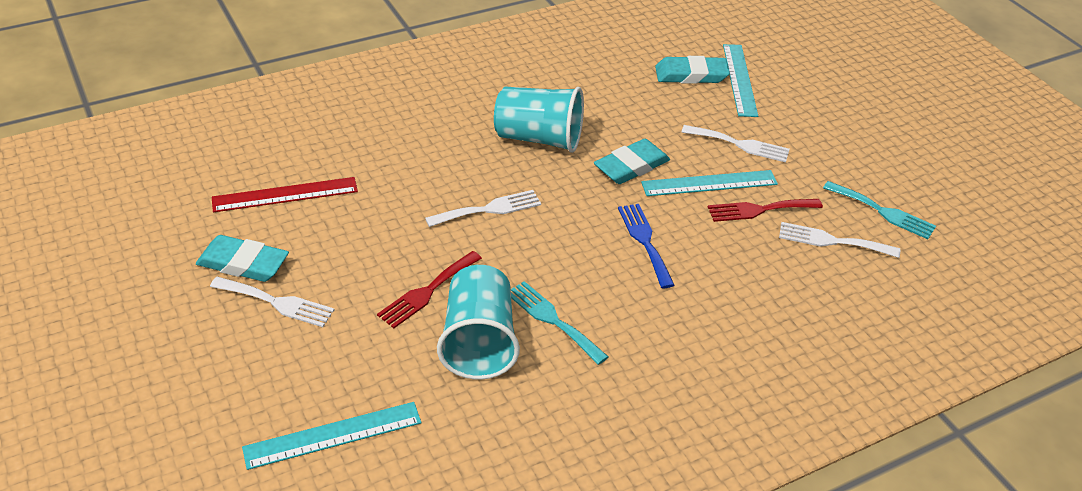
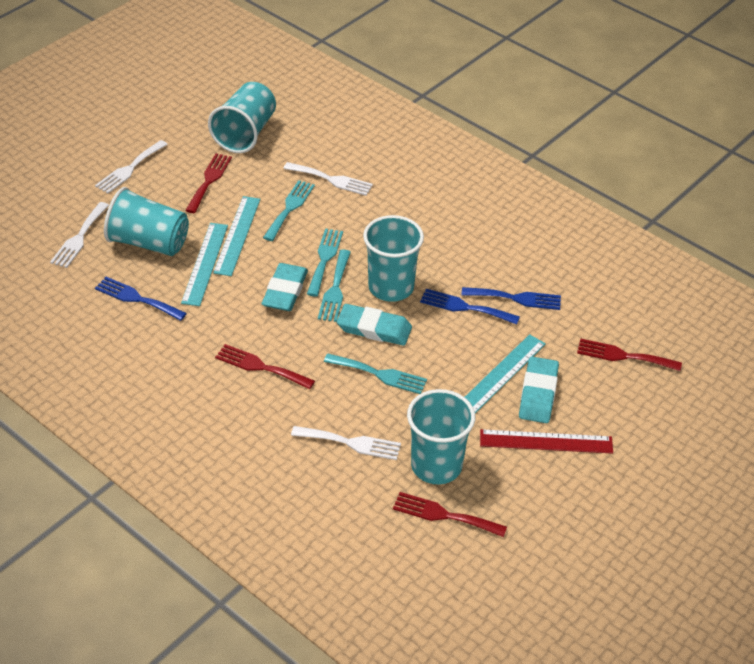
blue fork: 1 -> 3
red fork: 2 -> 4
turquoise cup: 2 -> 4
turquoise fork: 2 -> 4

